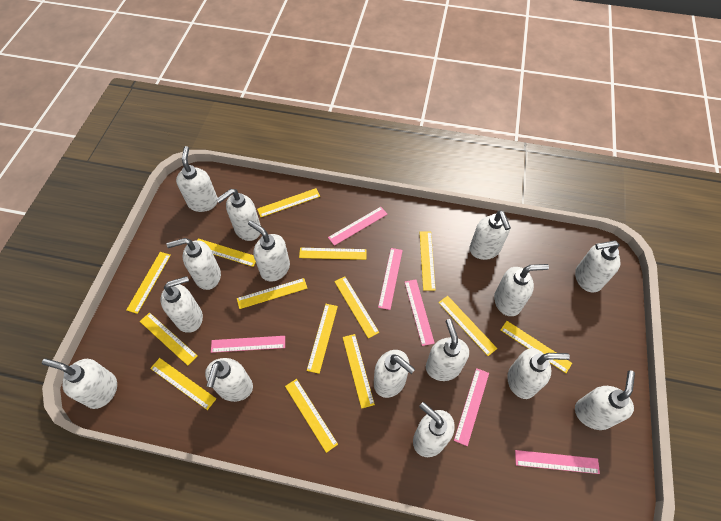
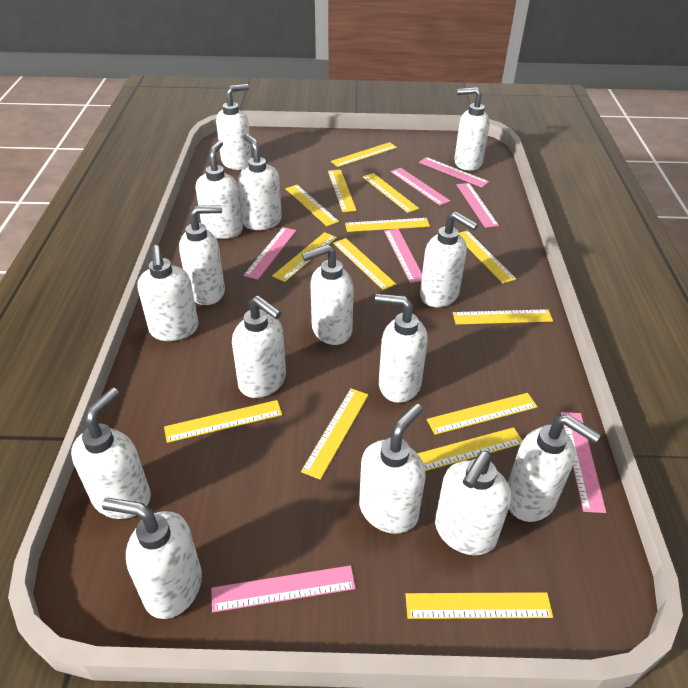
pink ruler: 6 -> 7

